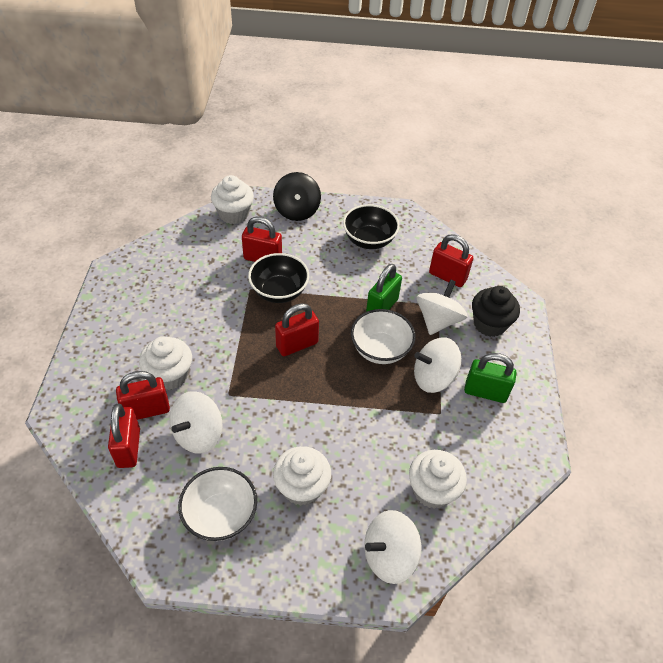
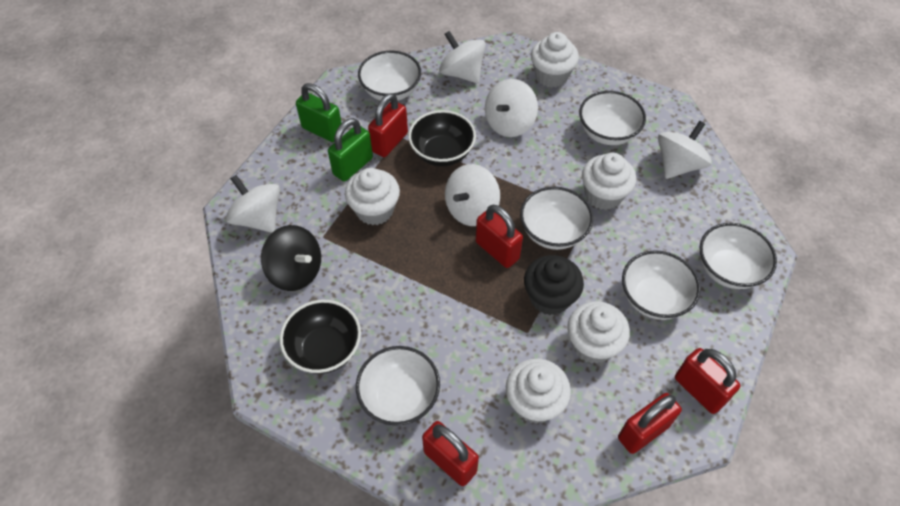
white bowl: 2 -> 6
white cupcake: 4 -> 5
white spinning top: 4 -> 5

